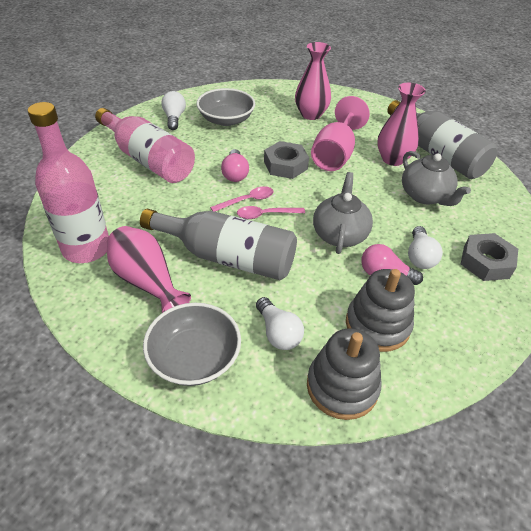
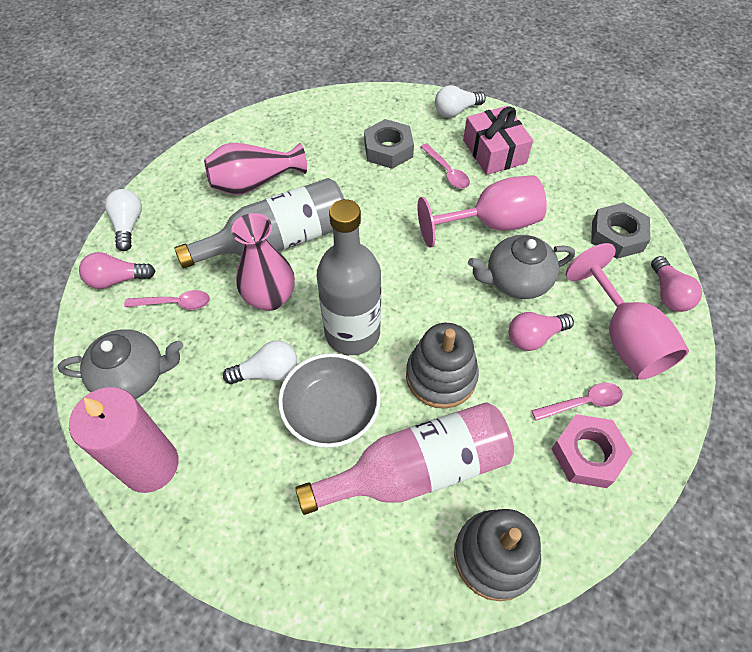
grey bowl: 2 -> 1
pink bottle: 2 -> 1
pink candle: 0 -> 1
pink gift: 0 -> 1
pink goblet: 1 -> 2
pink light bulb: 2 -> 3
pink nut: 0 -> 1
pink spoon: 2 -> 3
pink vase: 3 -> 2

